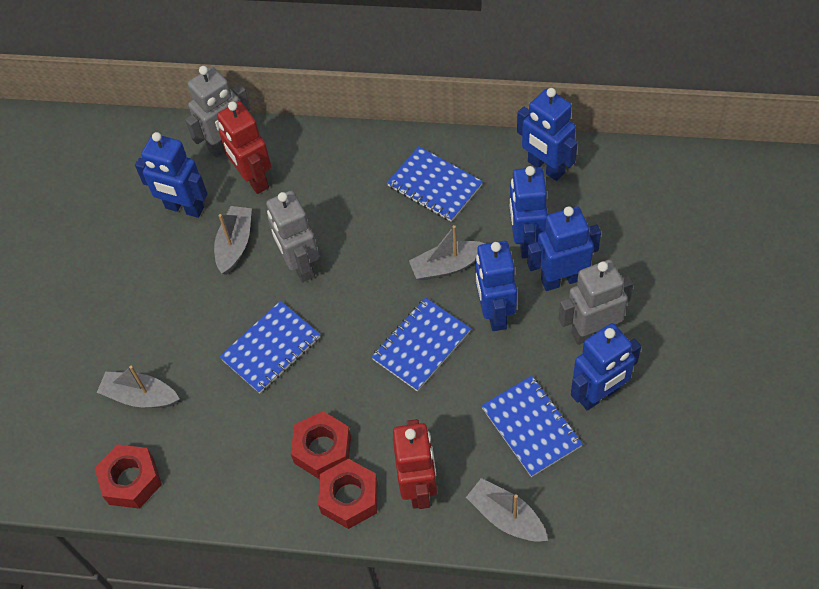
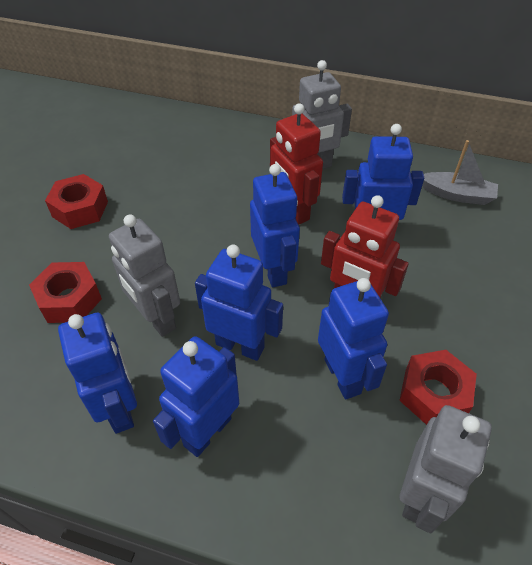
blue notebook: 4 -> 0
grey boat: 4 -> 1

